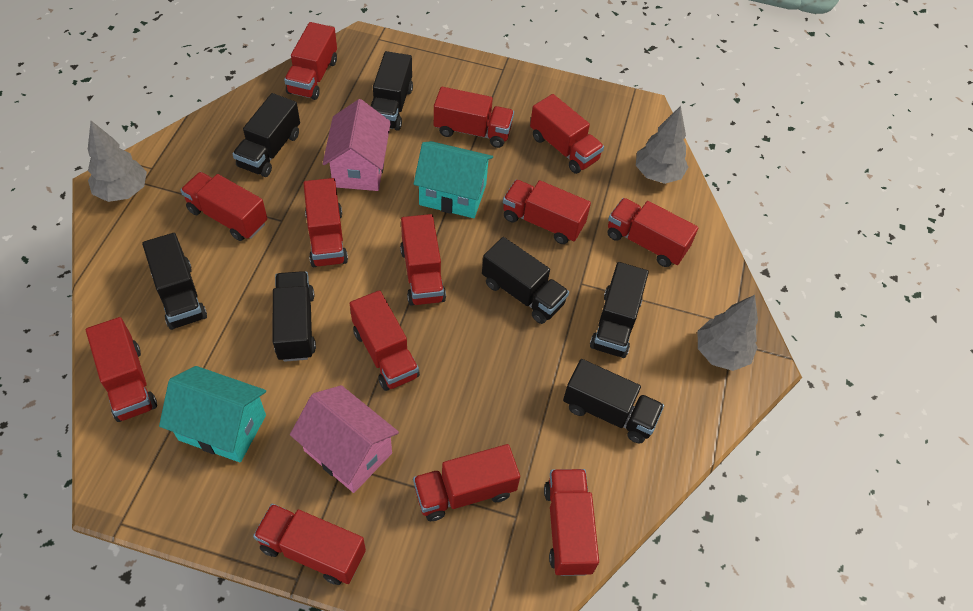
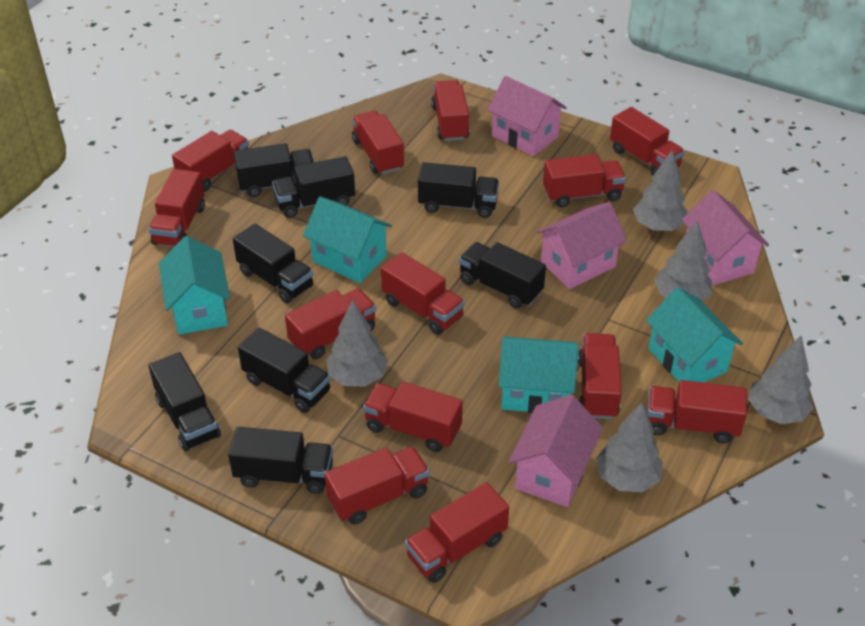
black truck: 7 -> 8
grey tree: 3 -> 5
pink house: 2 -> 4
turquoise house: 2 -> 4

